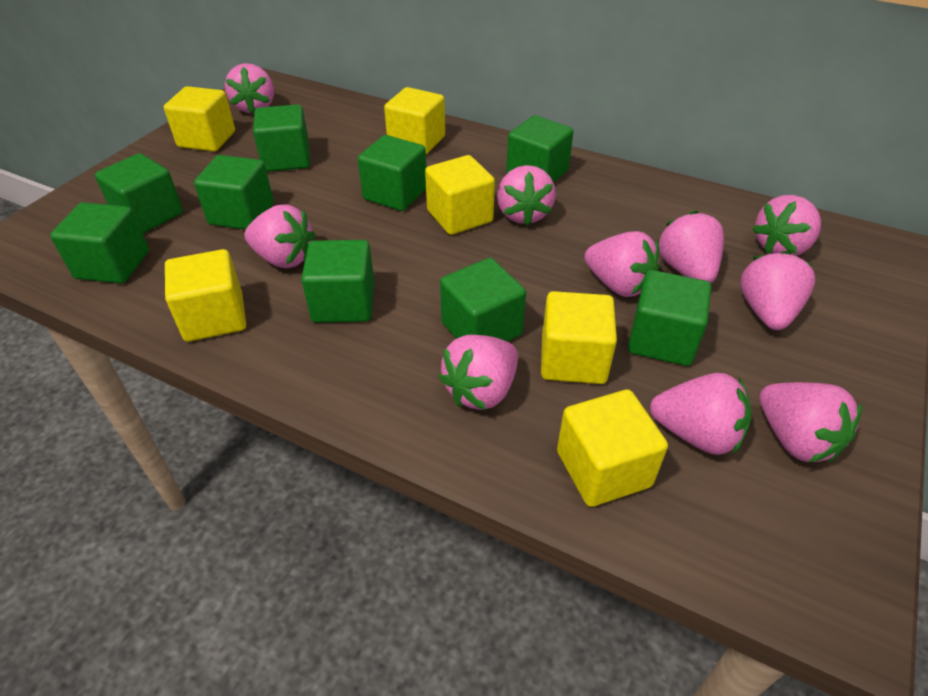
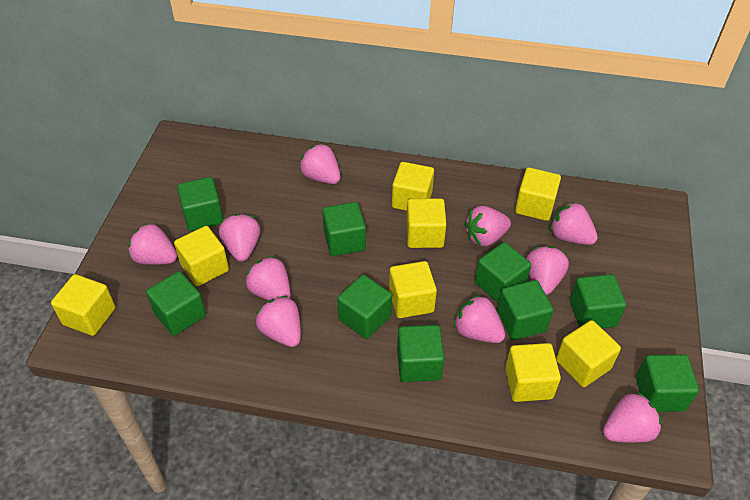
yellow cube: 6 -> 8

